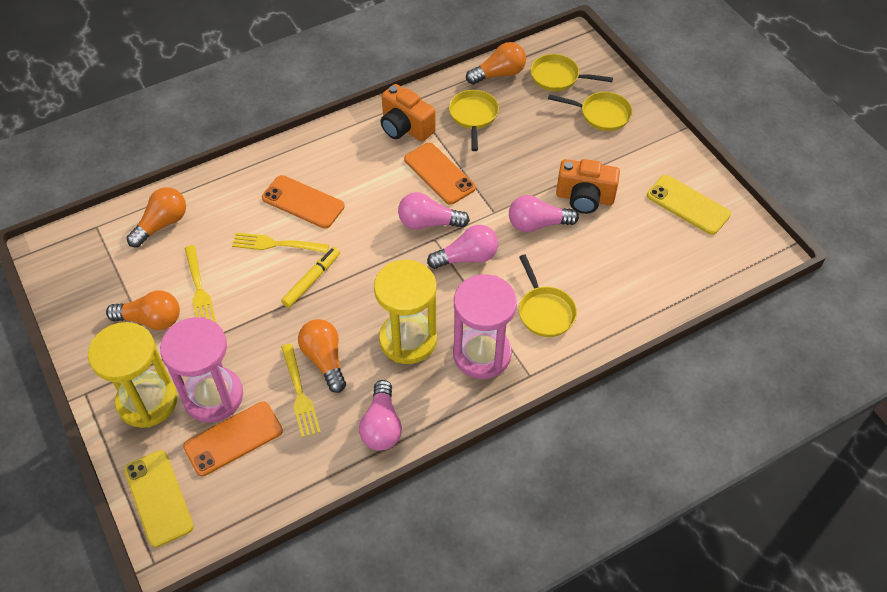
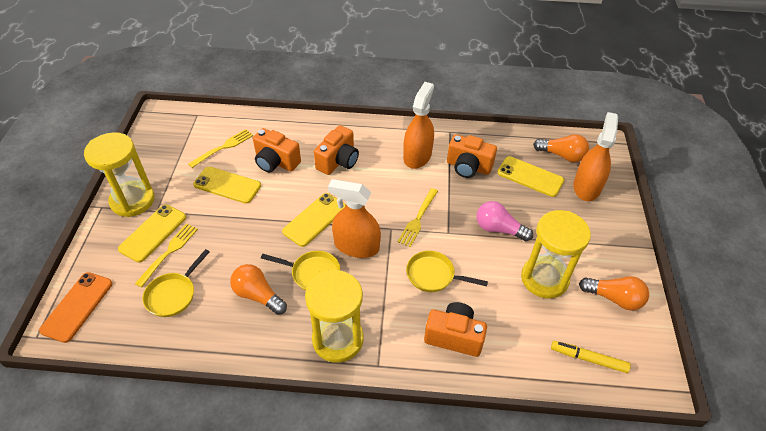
orange camera: 2 -> 4
orange light bulb: 4 -> 3
orange phone: 3 -> 1
orange spray bottle: 0 -> 3
pink hourglass: 2 -> 0
pink light bulb: 4 -> 1
yellow hourglass: 2 -> 3
yellow pan: 4 -> 3
yellow phone: 2 -> 4

